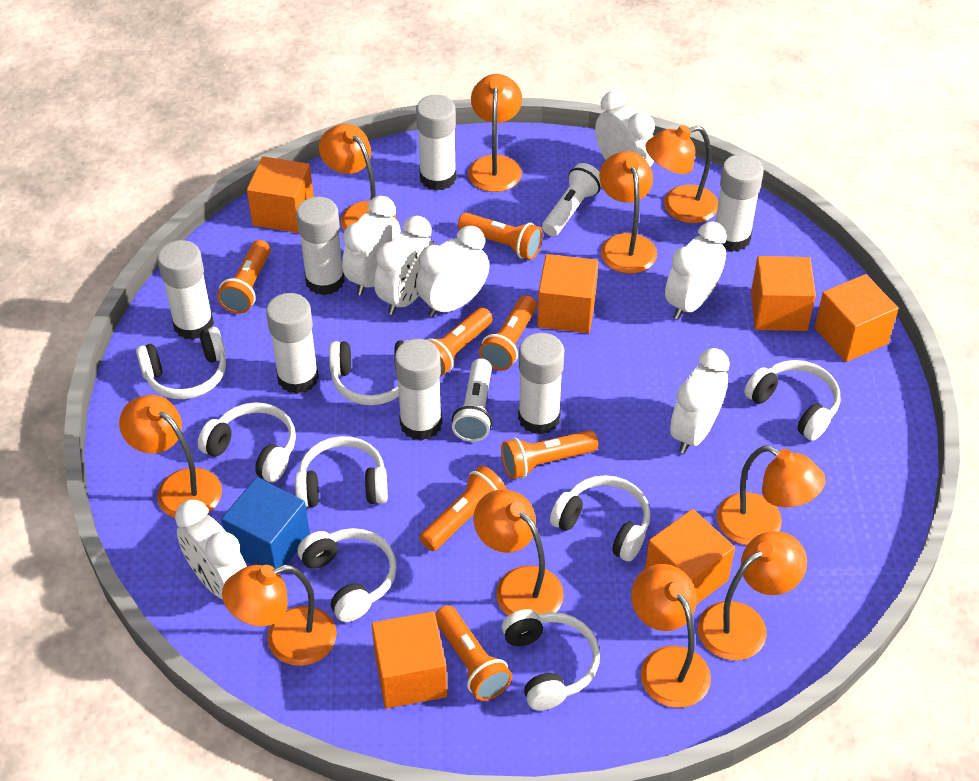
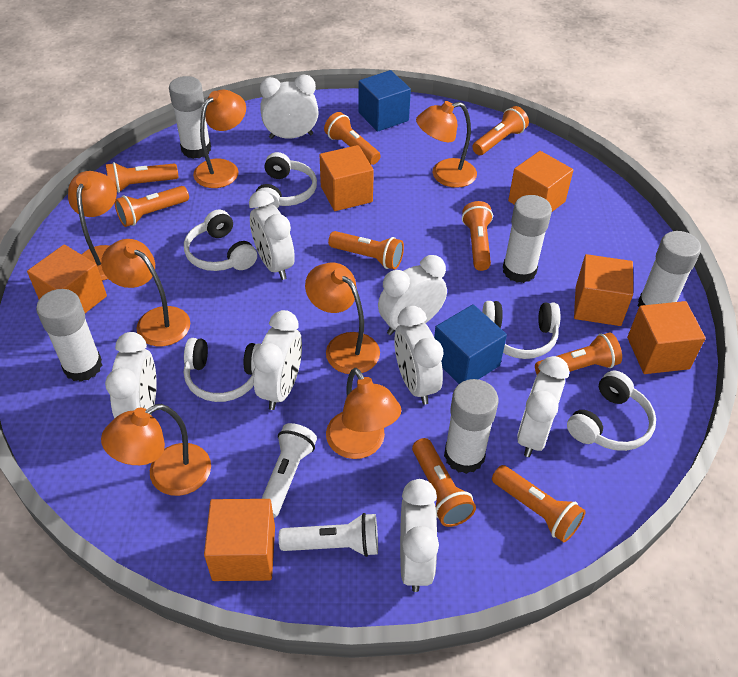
blue cube: 1 -> 2
orange flashlight: 7 -> 9
orange lamp: 10 -> 7
white clock: 7 -> 8
white glue stick: 7 -> 5
white headphones: 8 -> 5

